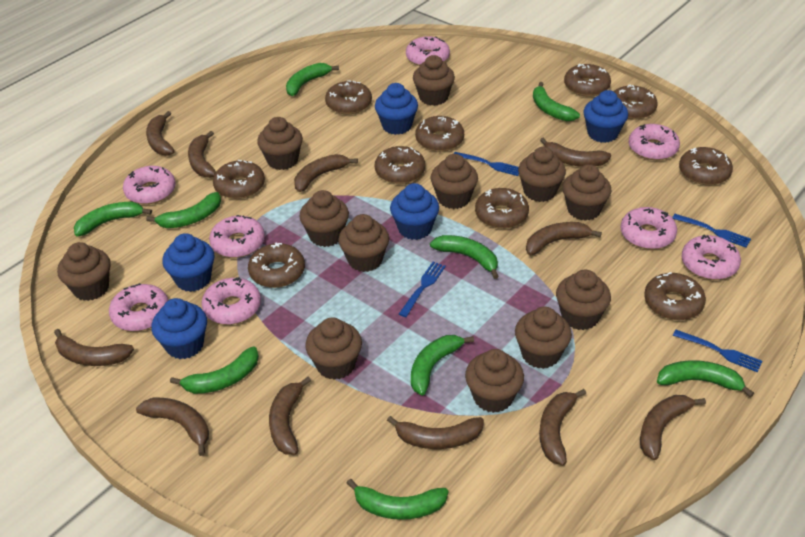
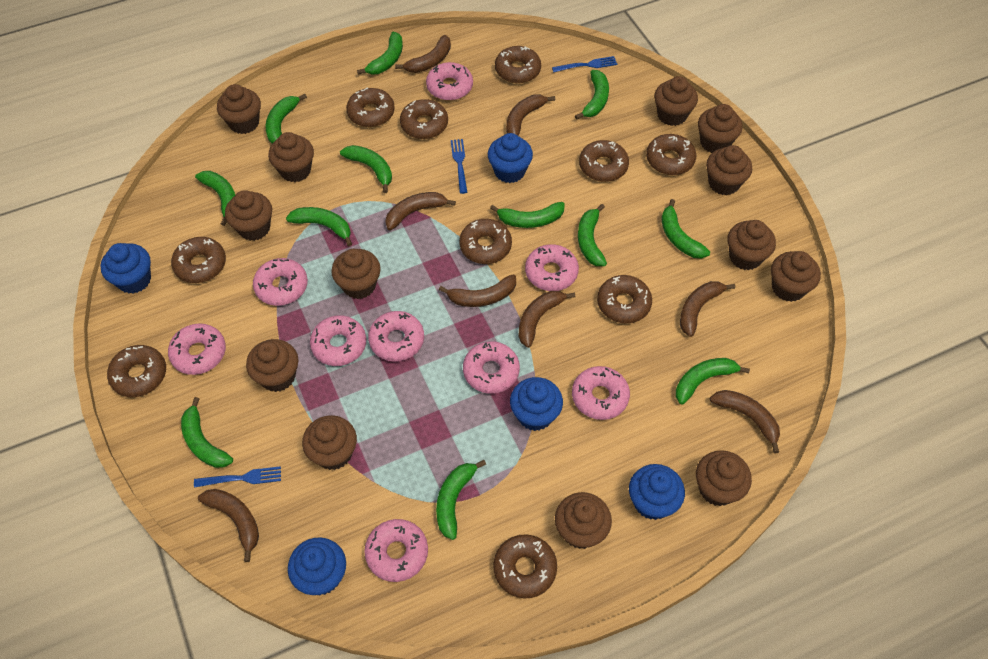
blue fork: 4 -> 3
brown banana: 11 -> 8
brown cupcake: 12 -> 13
green banana: 9 -> 12
pink donut: 8 -> 9

